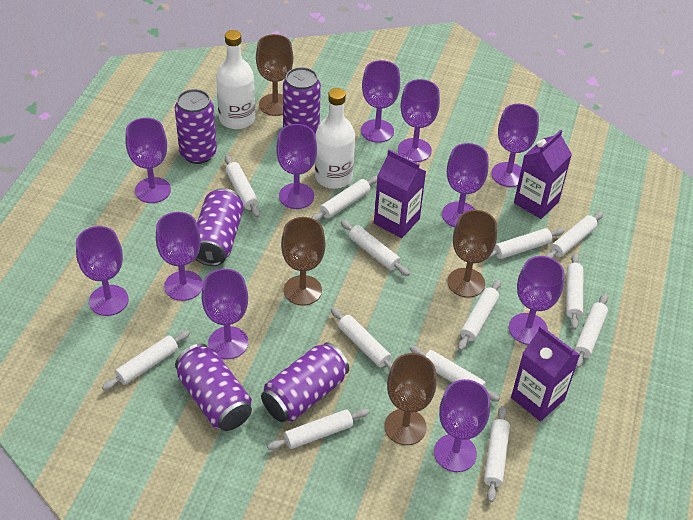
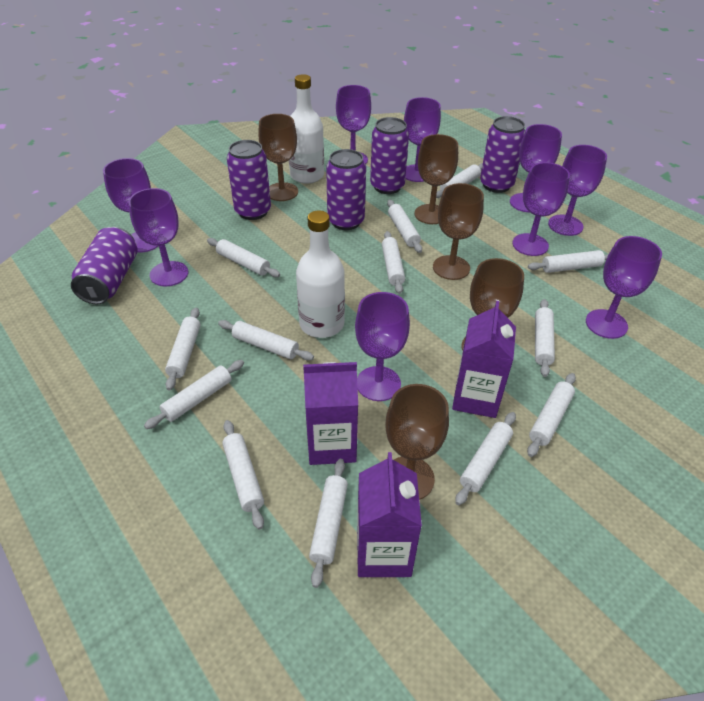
brown goblet: 4 -> 5
purple goblet: 11 -> 9

